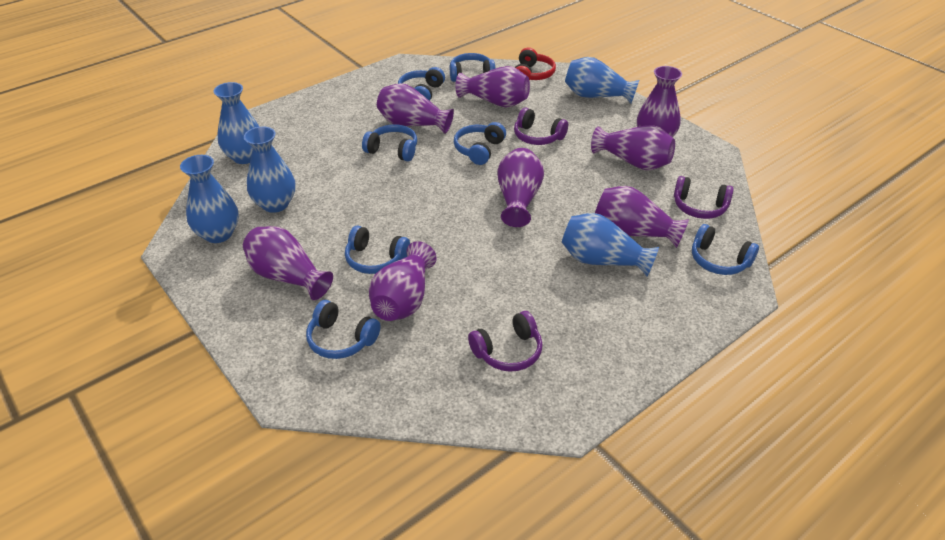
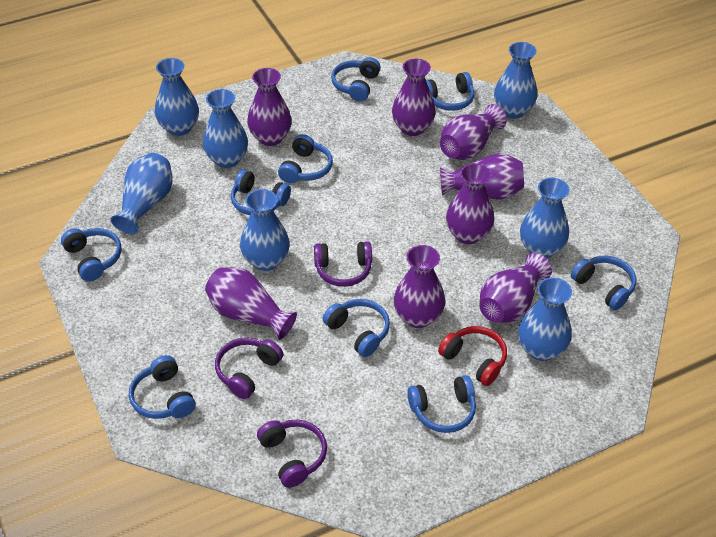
blue headphones: 7 -> 9
blue vase: 5 -> 7

